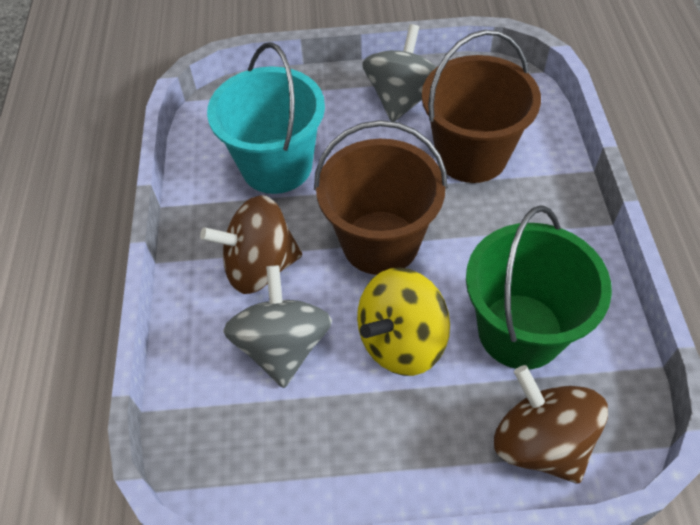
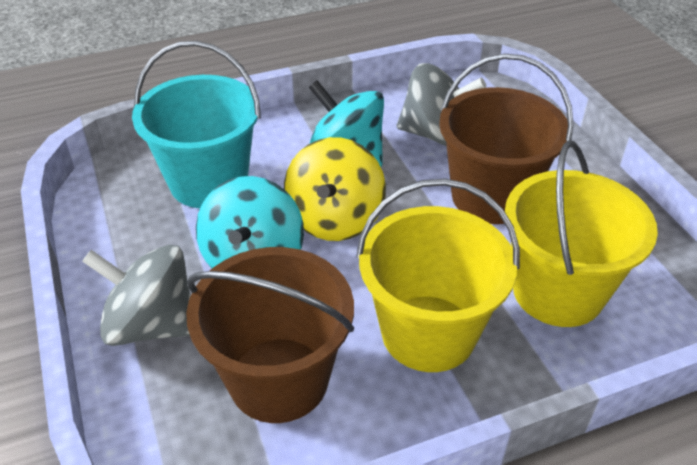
brown spinning top: 2 -> 0
green bucket: 1 -> 0
turquoise spinning top: 0 -> 2
yellow bucket: 0 -> 2

